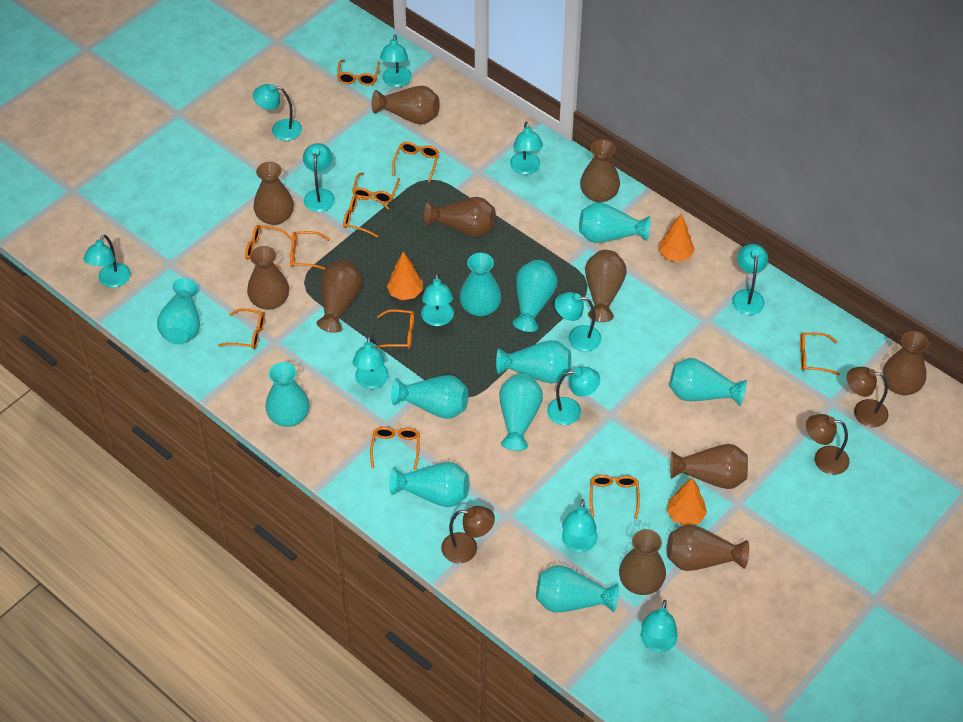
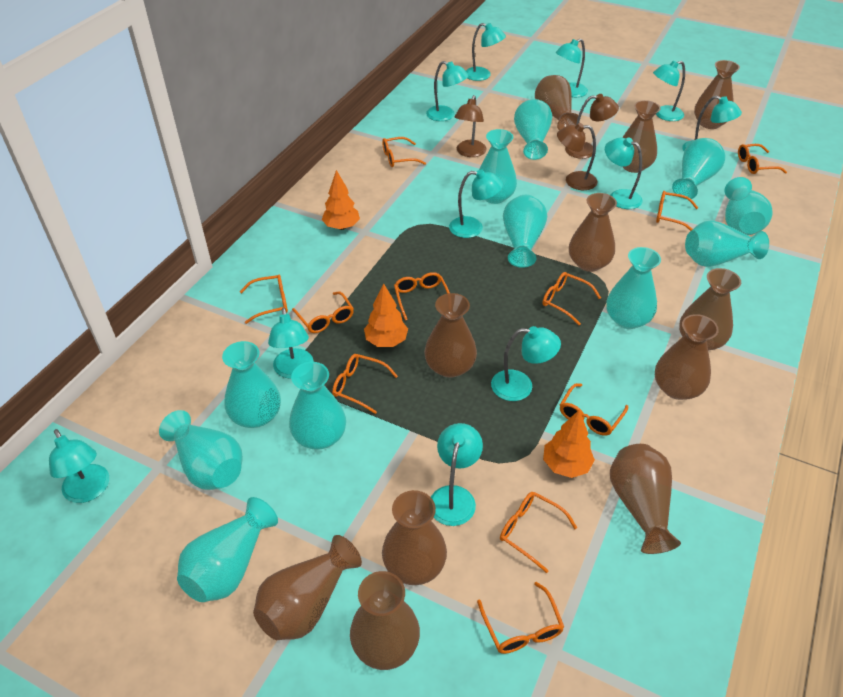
turquoise lamp: 12 -> 11

